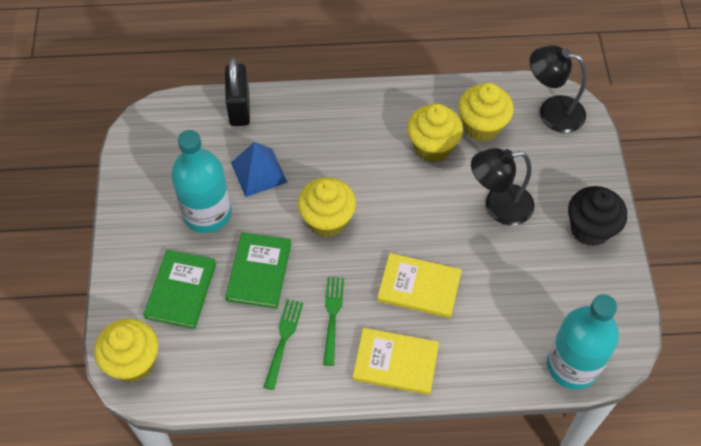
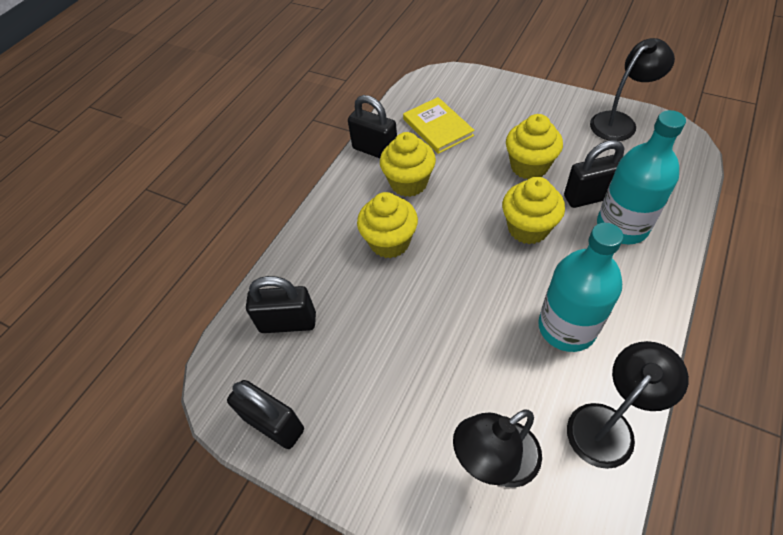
black cupcake: 1 -> 0
black lamp: 2 -> 3
black padlock: 1 -> 4
blue pyramid: 1 -> 0
green book: 2 -> 0
green fork: 2 -> 0
yellow book: 2 -> 1

